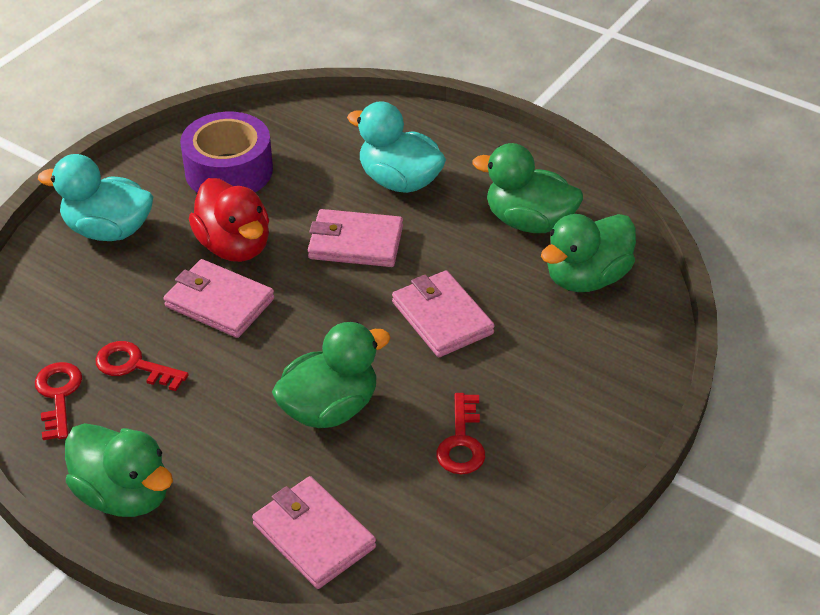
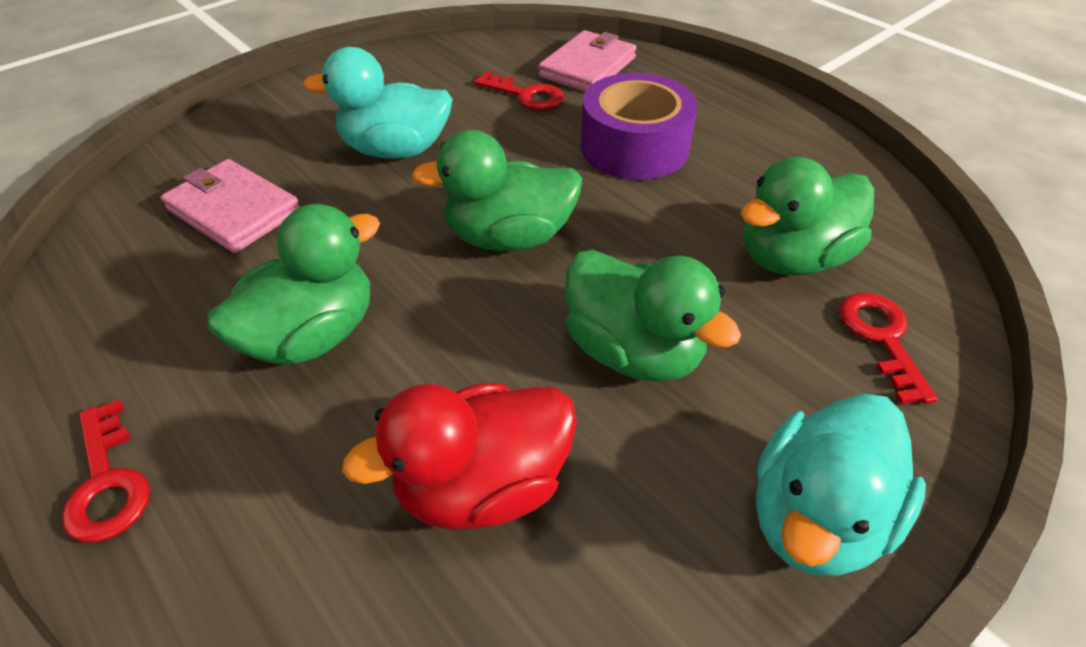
pink wallet: 4 -> 2

